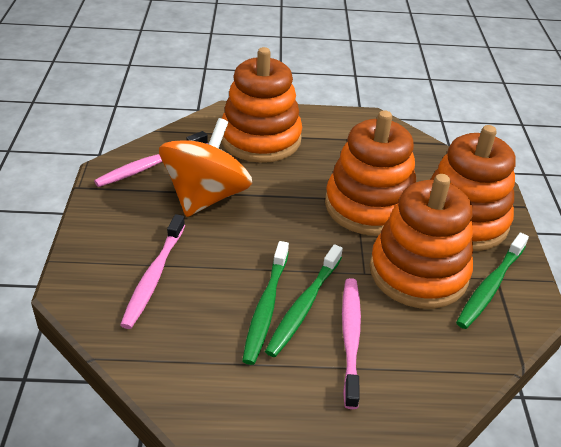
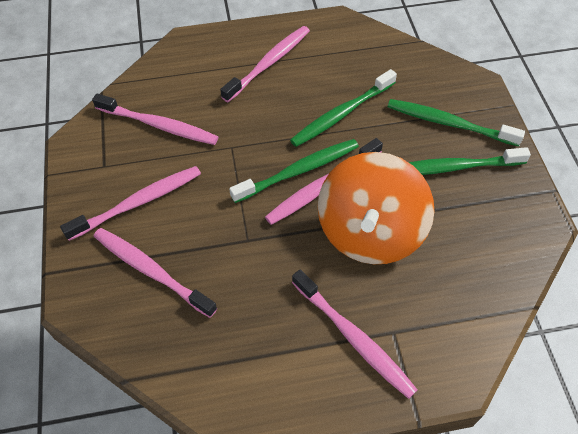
green toothbrush: 3 -> 4
orange stacking toy: 4 -> 0
pink toothbrush: 3 -> 6

